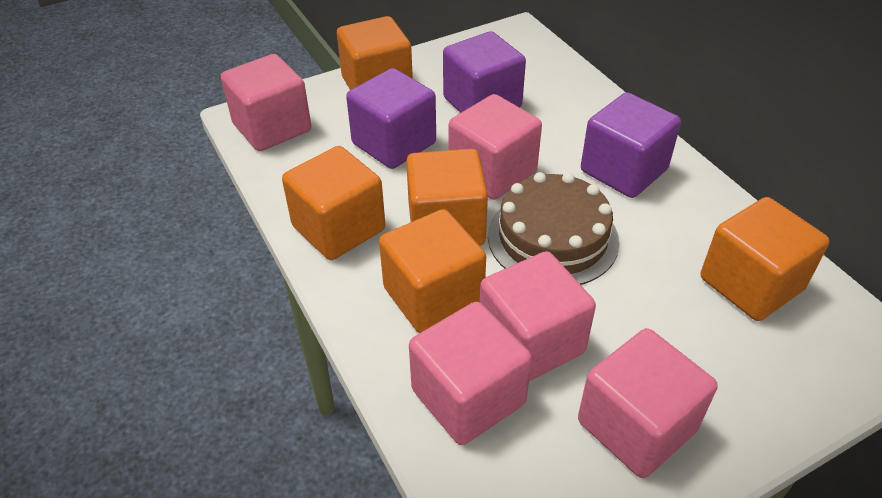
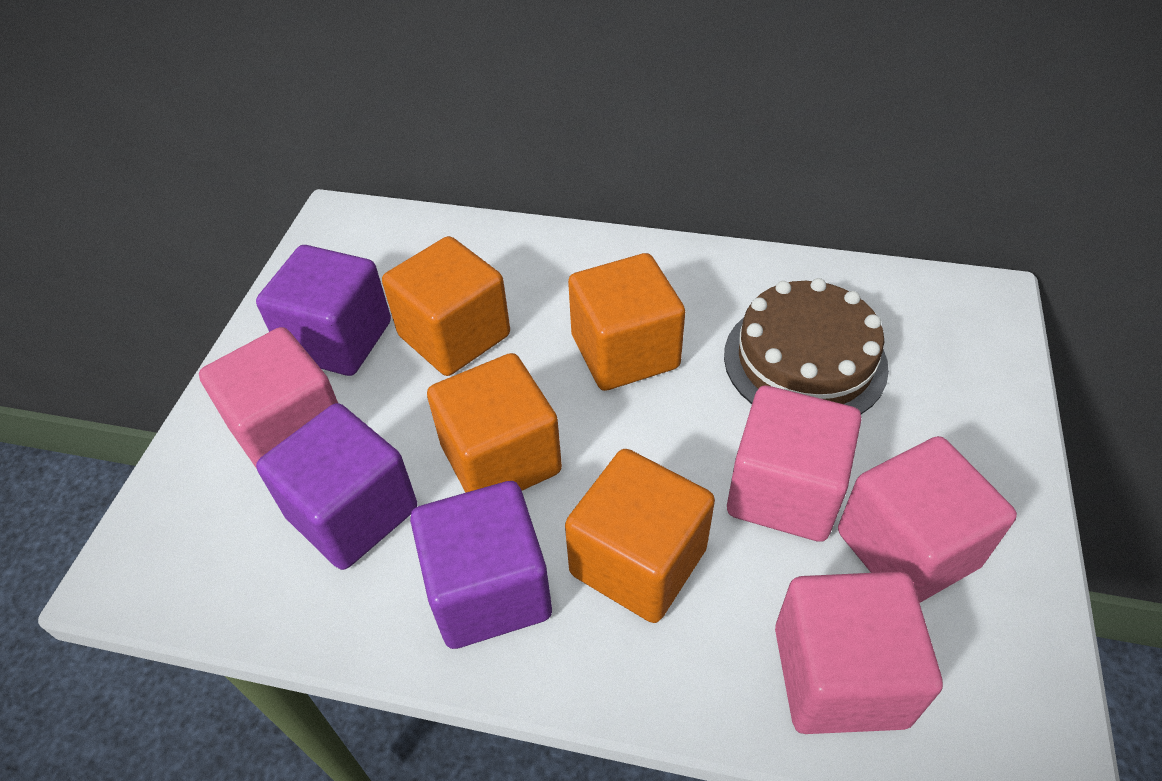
orange cube: 5 -> 4
pink cube: 5 -> 4

